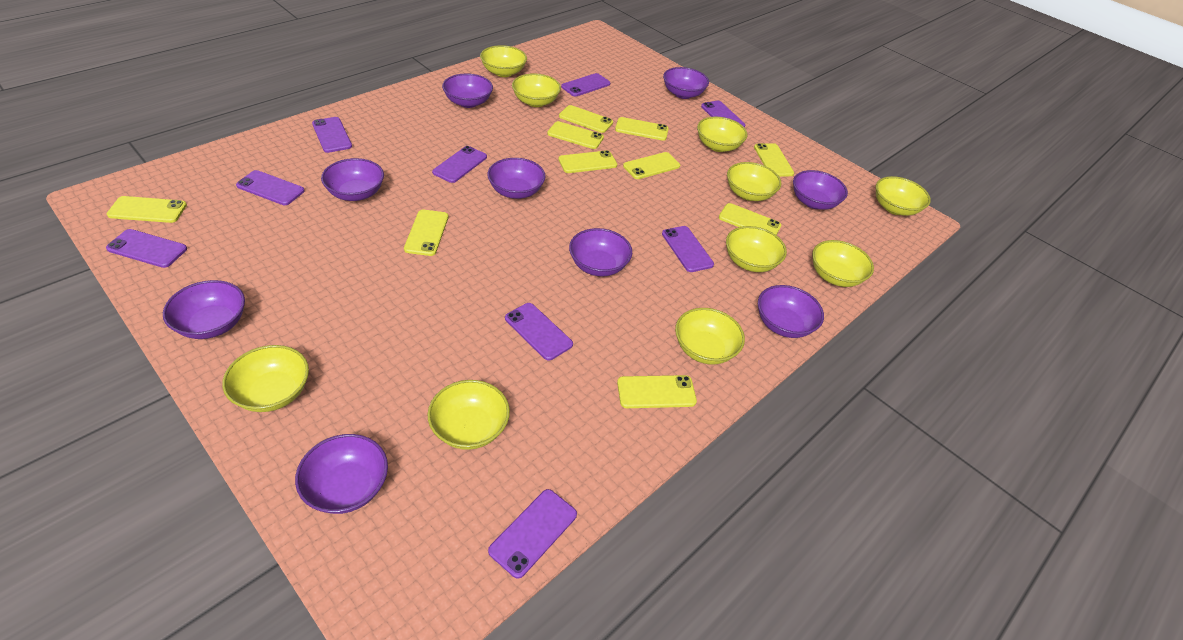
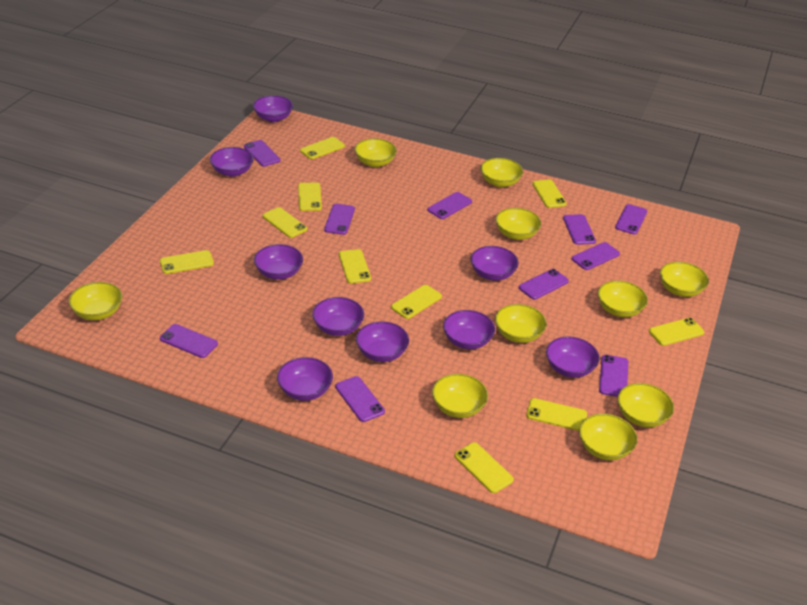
purple phone: 9 -> 10

